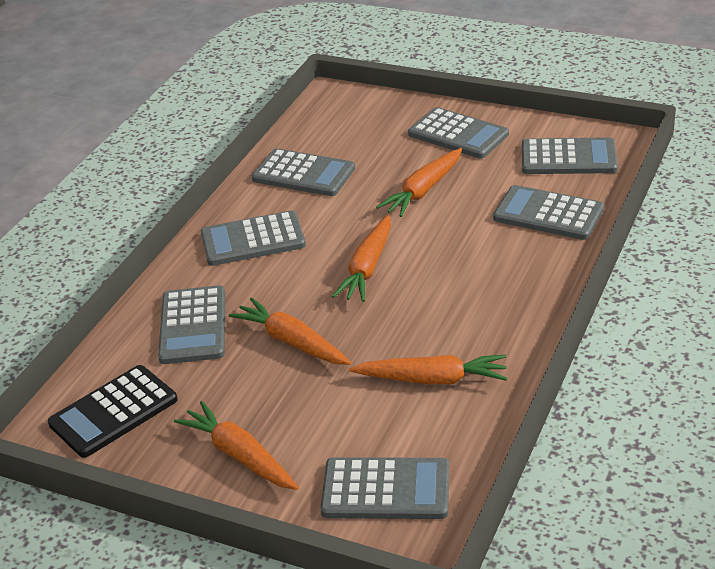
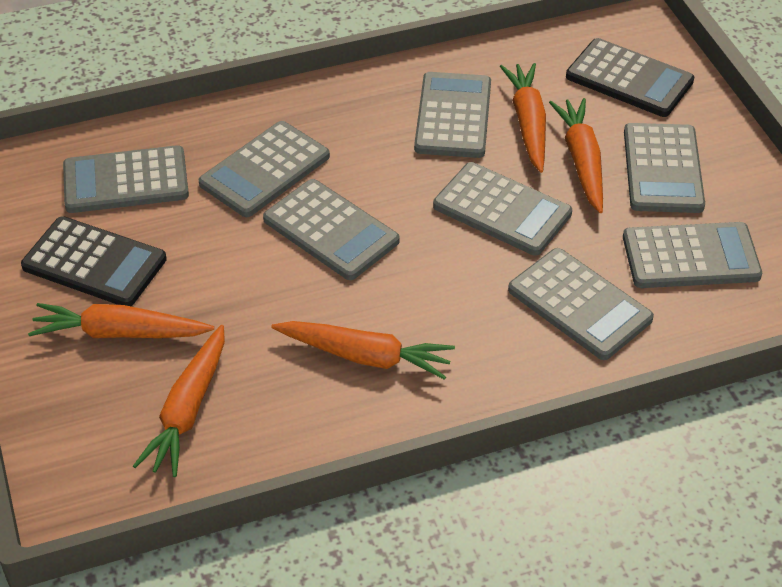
black calculator: 1 -> 2
grey calculator: 7 -> 8

